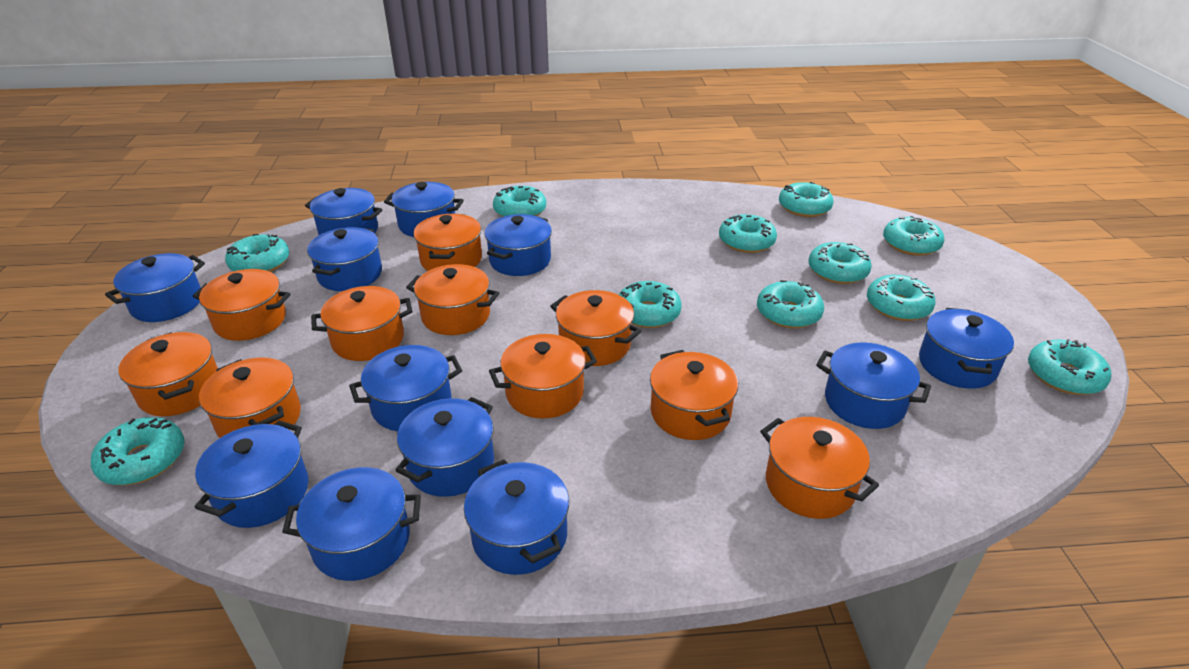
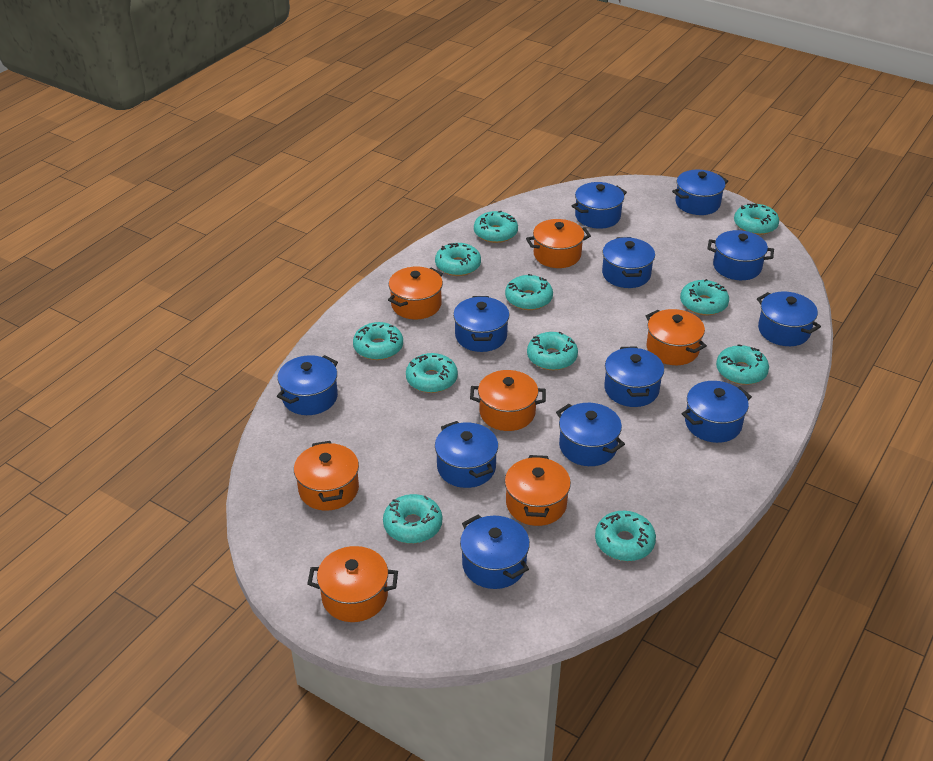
orange pot: 10 -> 7

